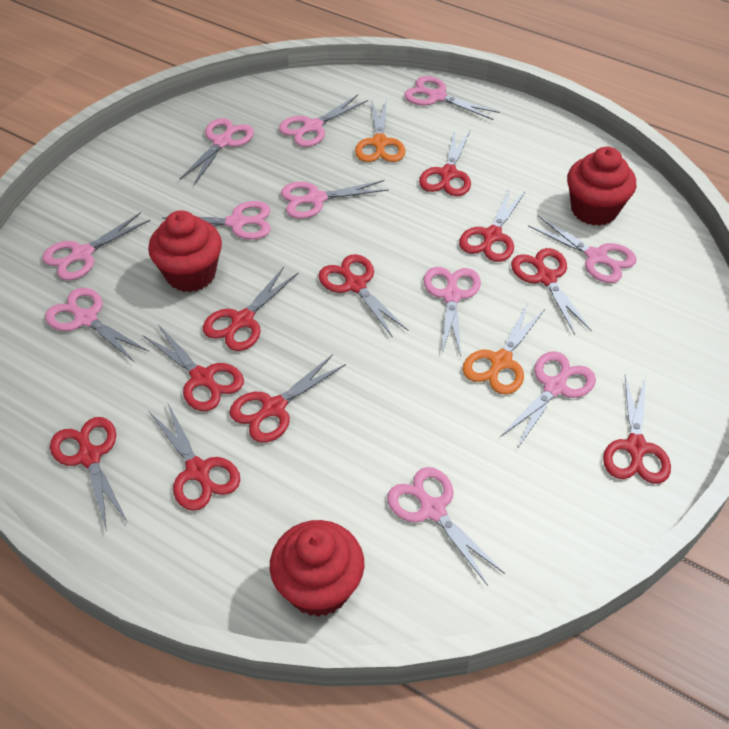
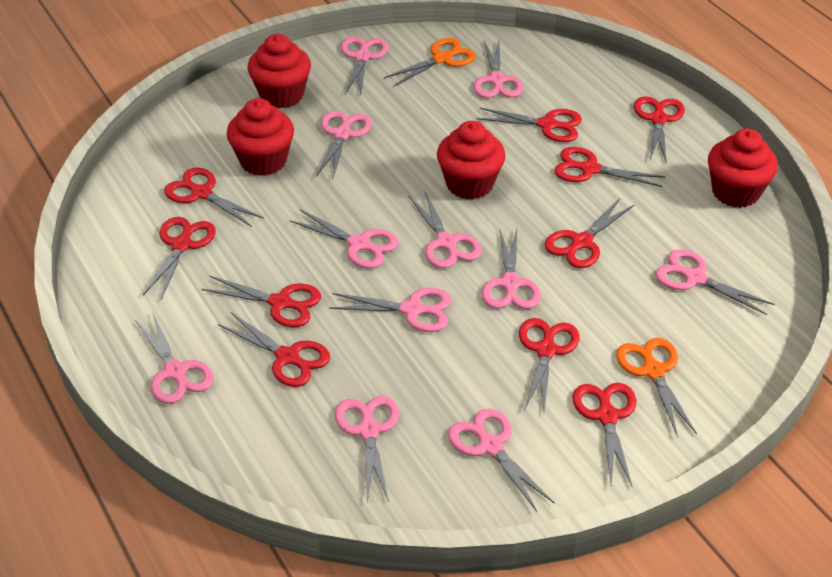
red cupcake: 3 -> 4

